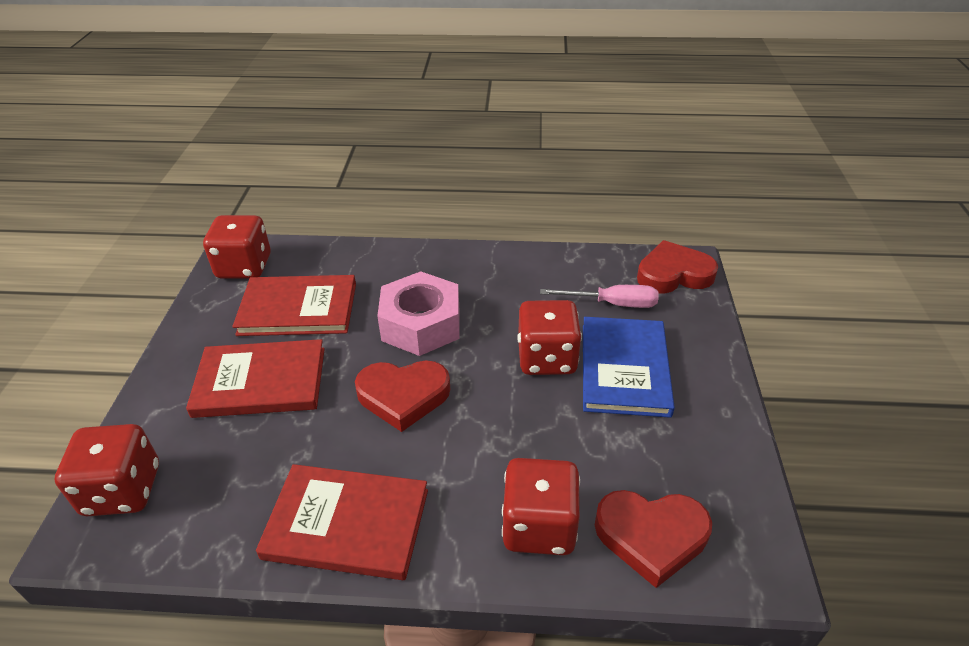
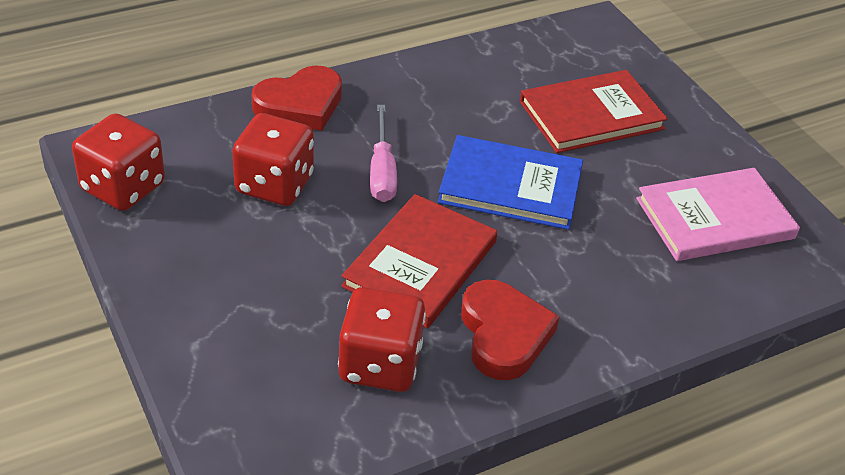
pink book: 0 -> 1
pink nut: 1 -> 0
red book: 3 -> 2
red dice: 4 -> 3
red heart: 3 -> 2

